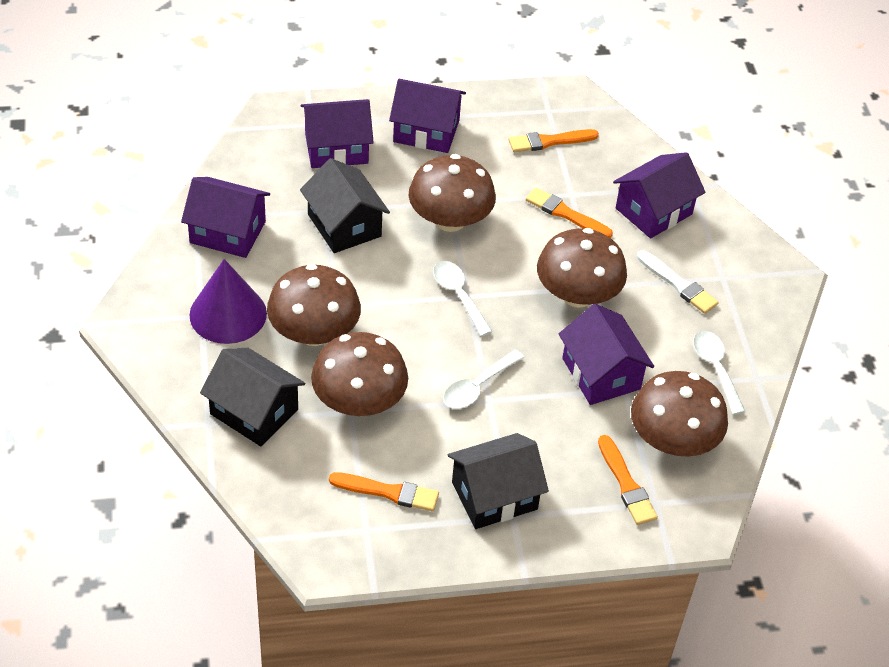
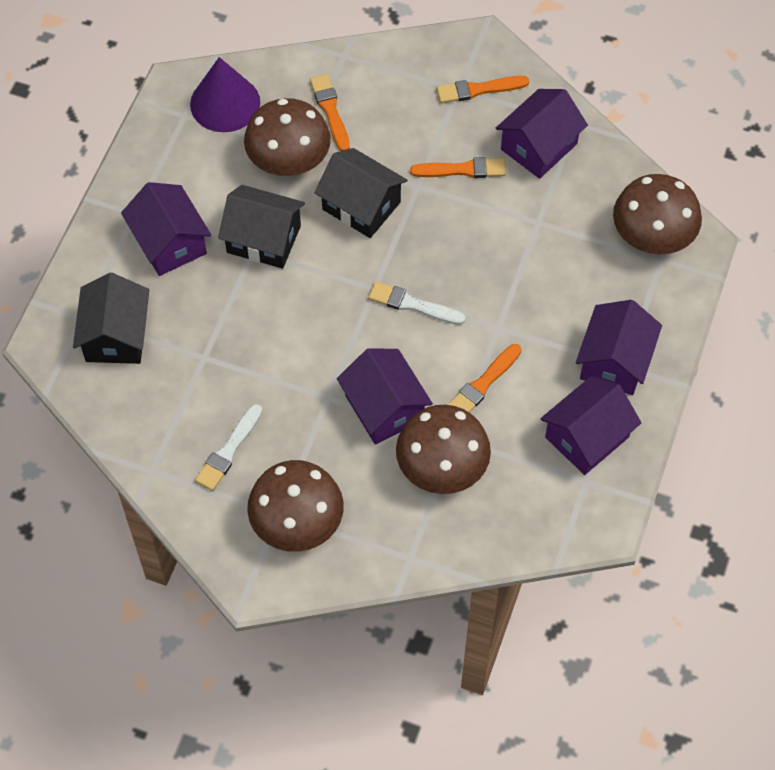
brown mushroom: 5 -> 4
white brush: 1 -> 2
white spoon: 3 -> 0

